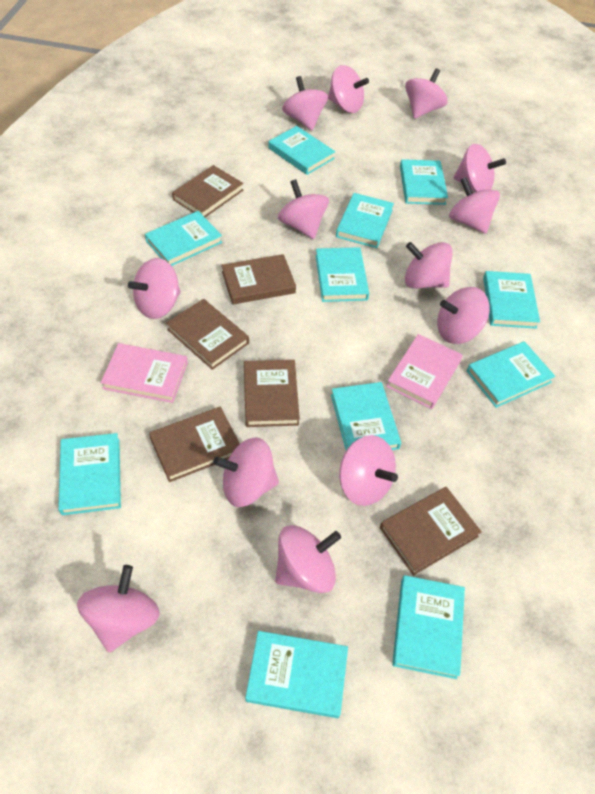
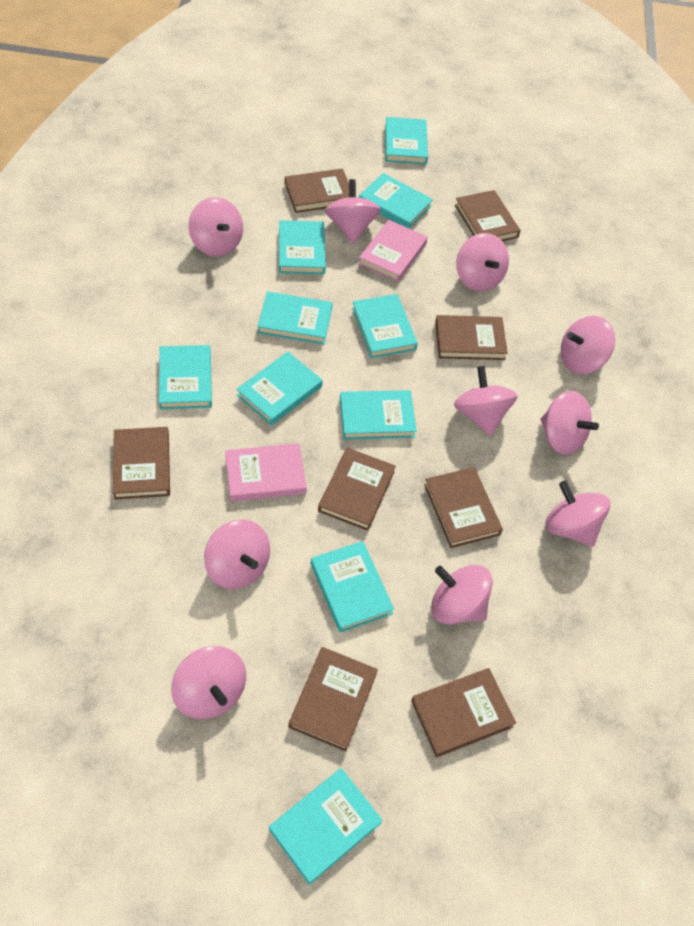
brown book: 6 -> 8
pink spinning top: 13 -> 10
turquoise book: 11 -> 10

